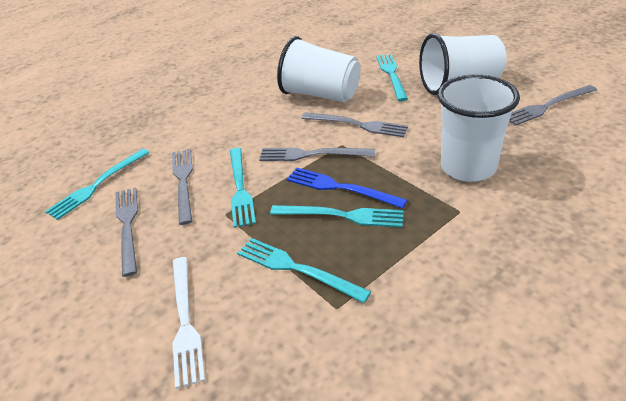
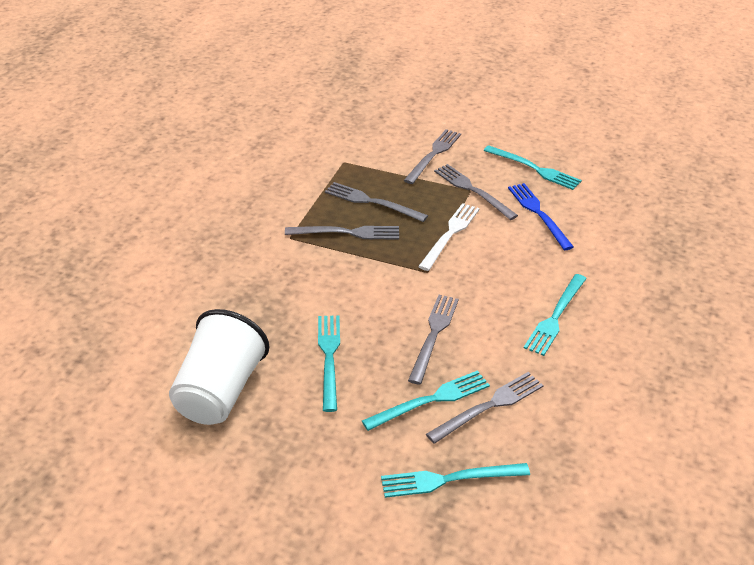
grey fork: 5 -> 6
white cup: 3 -> 1

